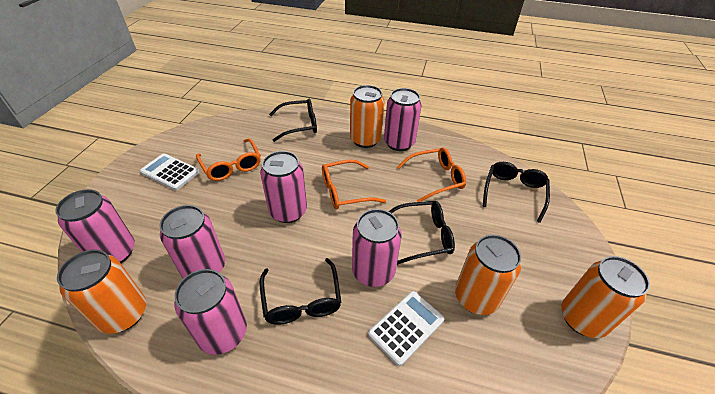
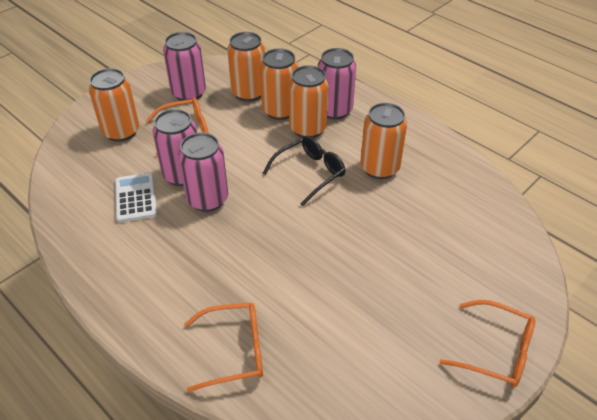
black glasses: 4 -> 1
orange can: 4 -> 5
pink can: 6 -> 4
white calculator: 2 -> 1

